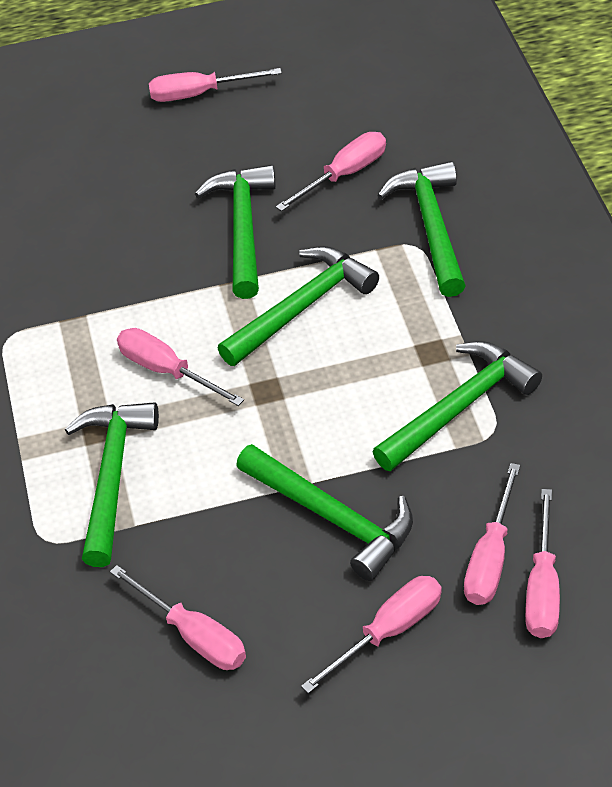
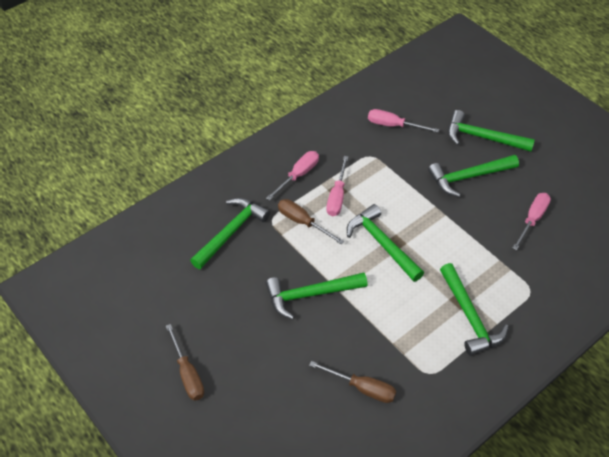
brown screwdriver: 0 -> 3
pink screwdriver: 7 -> 4

